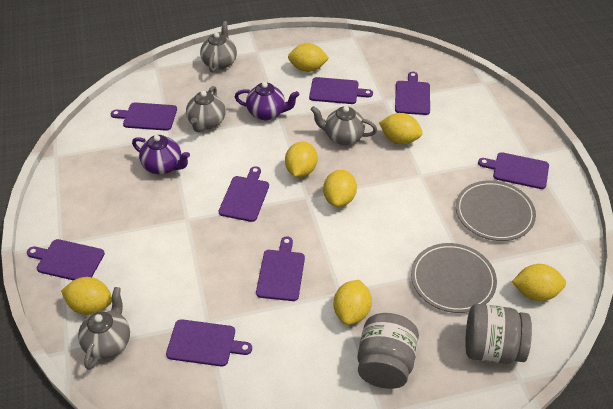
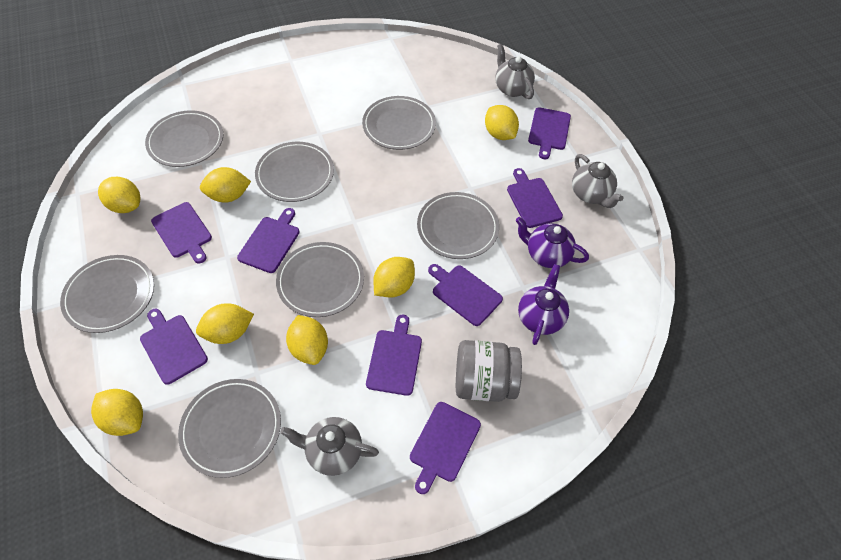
grey jar: 2 -> 1
grey plate: 2 -> 7
grey teapot: 4 -> 3

